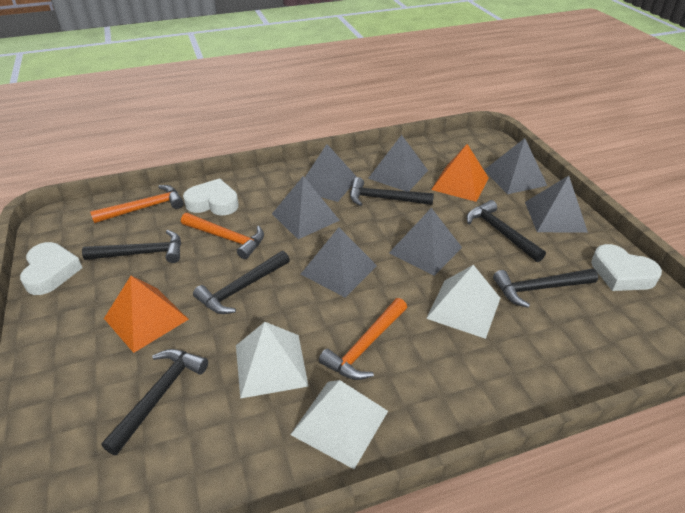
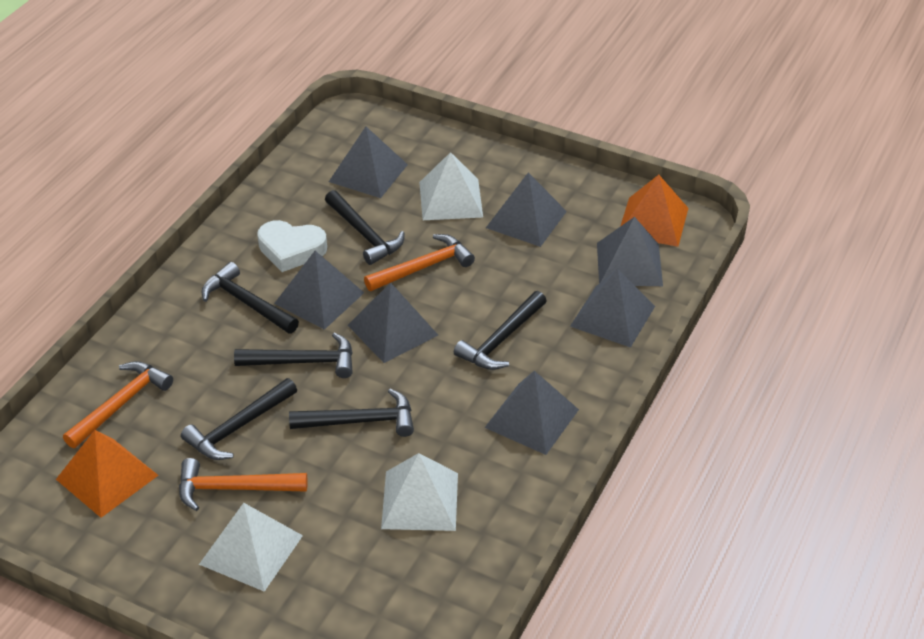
white heart: 3 -> 1

